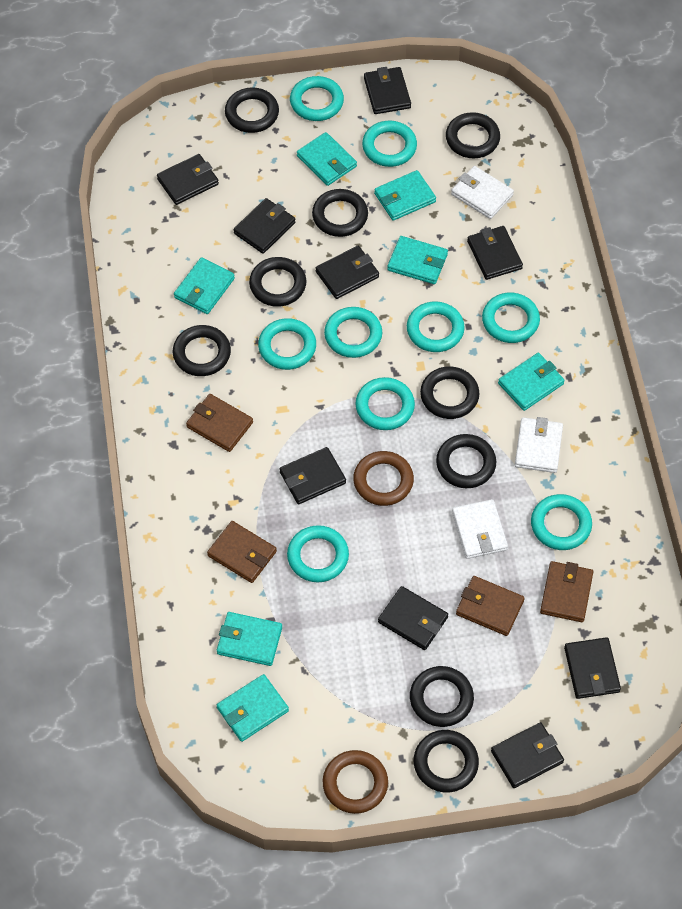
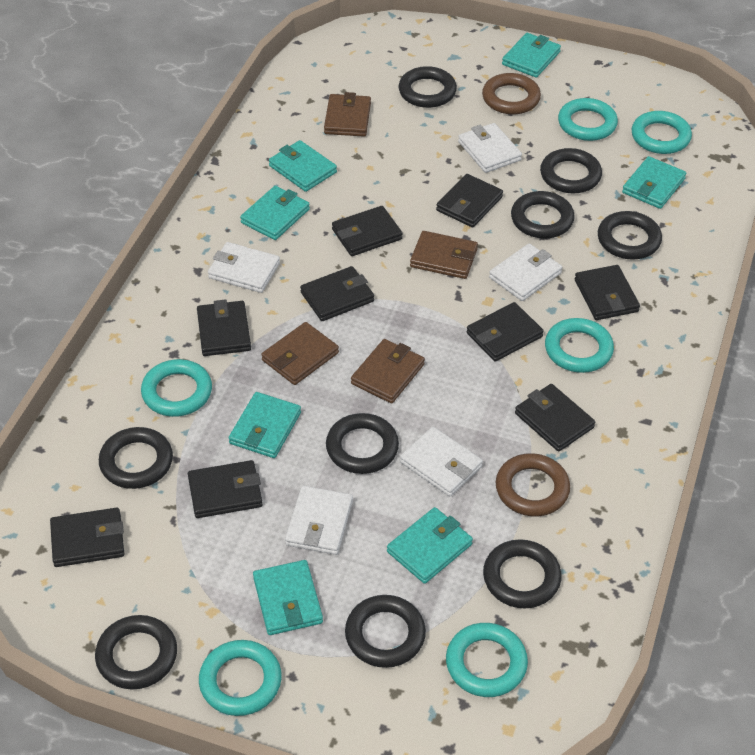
turquoise ring: 9 -> 6
white wallet: 3 -> 5

